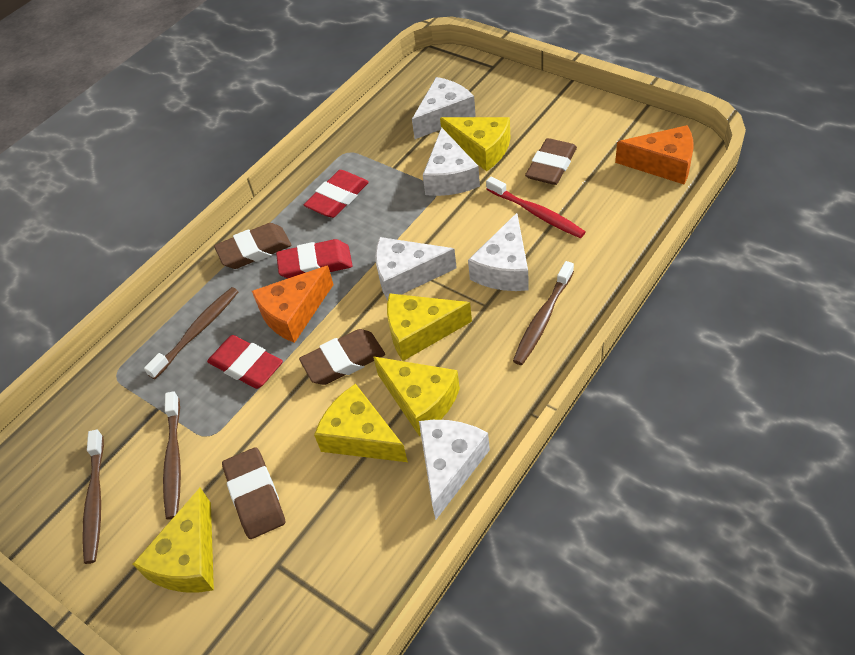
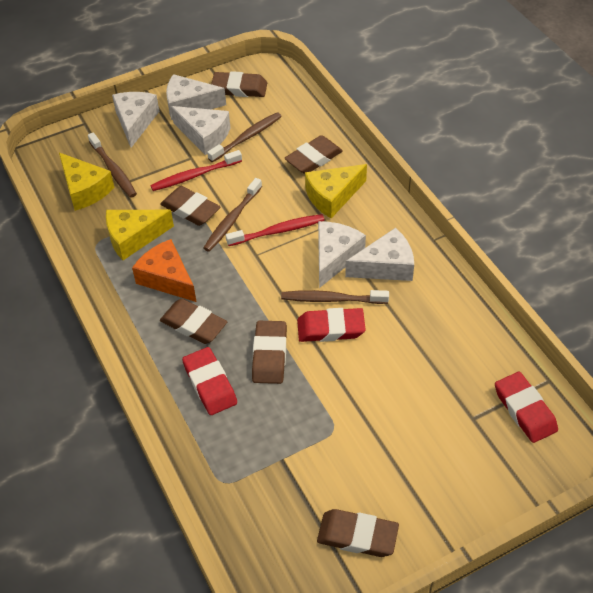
brown eraser: 4 -> 6
orange cheese: 2 -> 1
red toothbrush: 1 -> 2
yellow cheese: 5 -> 3

